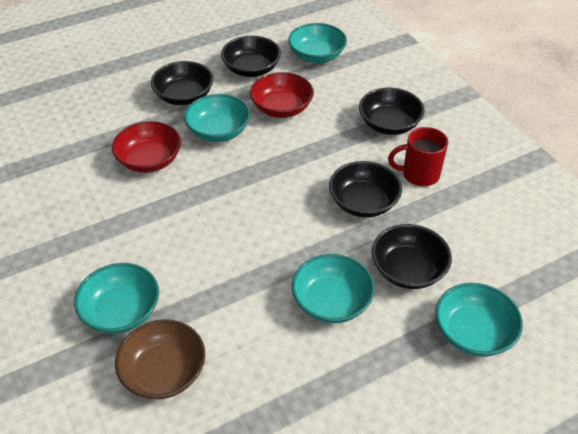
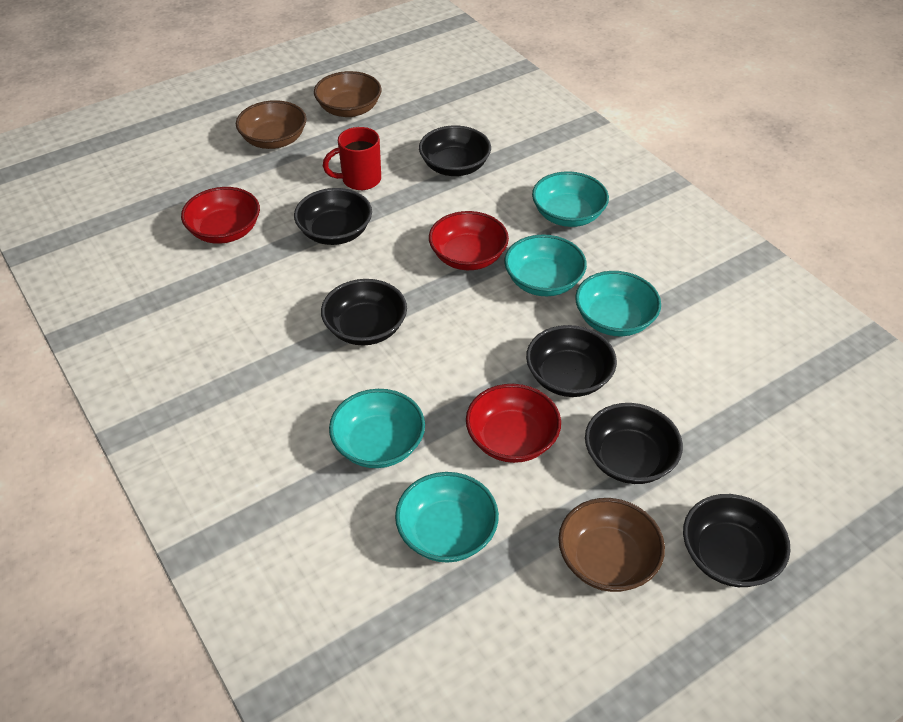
black bowl: 5 -> 6
brown bowl: 1 -> 3
red bowl: 2 -> 3

